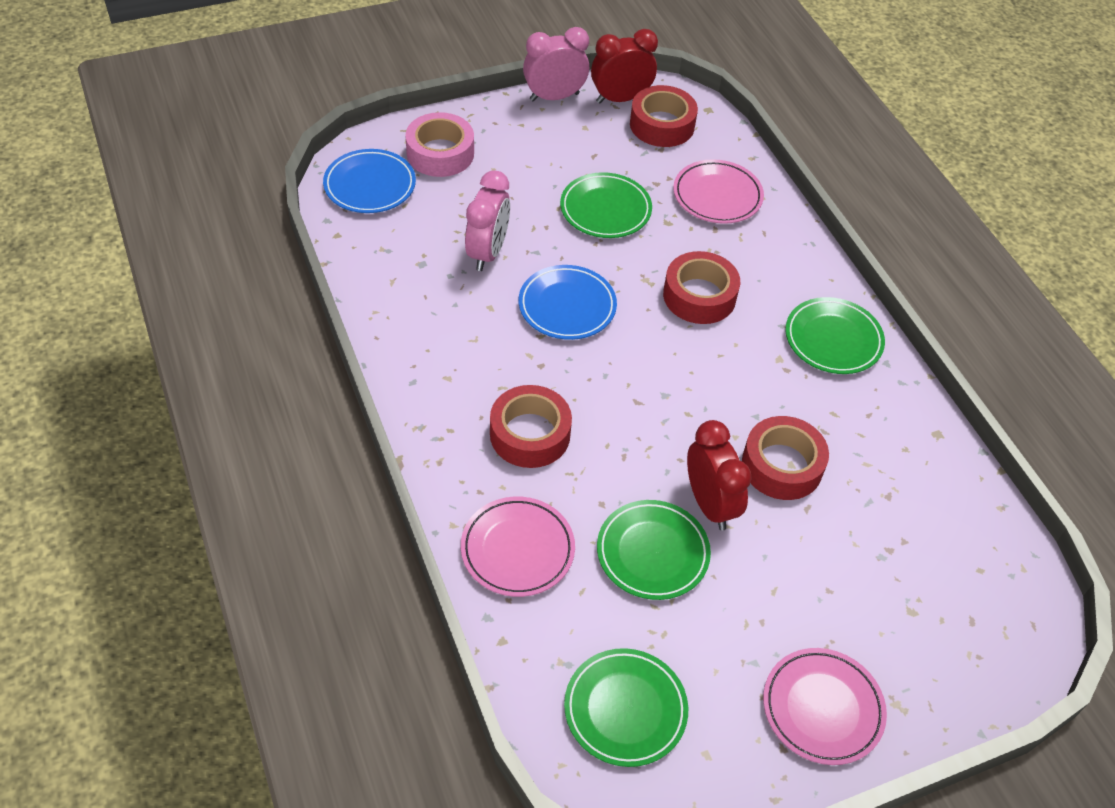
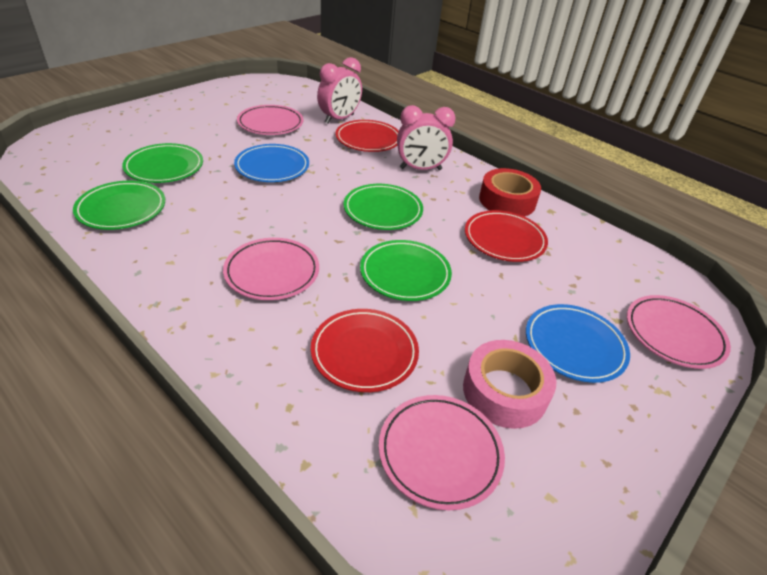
pink plate: 3 -> 4
red clock: 2 -> 0
red plate: 0 -> 3
red tape: 4 -> 1

